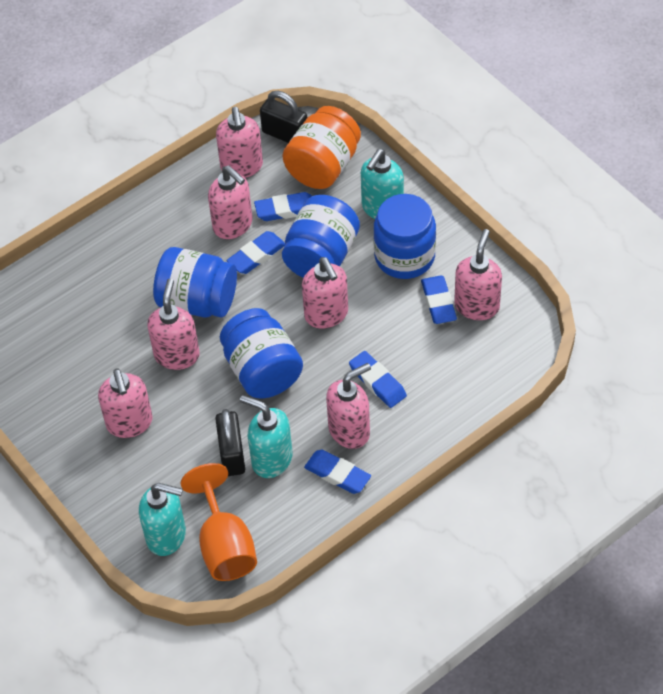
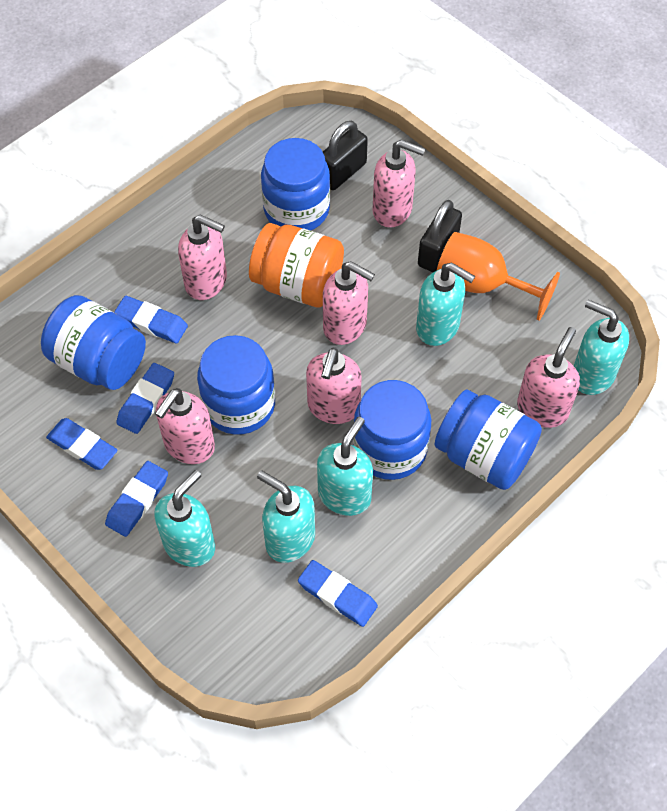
blue jar: 4 -> 5
pink soap dispenser: 7 -> 6
turquoise soap dispenser: 3 -> 5

